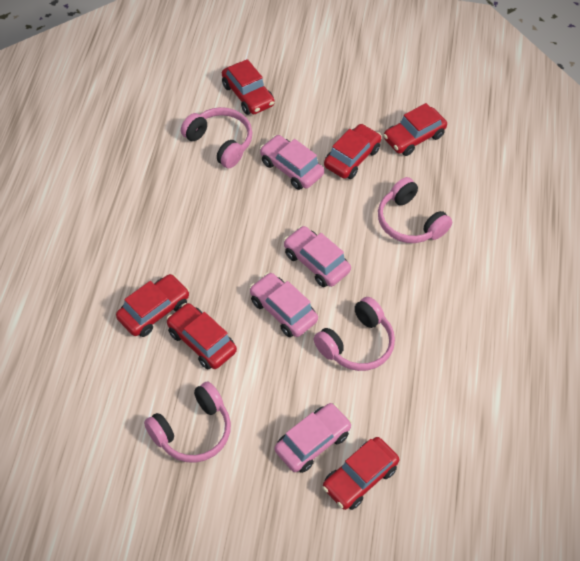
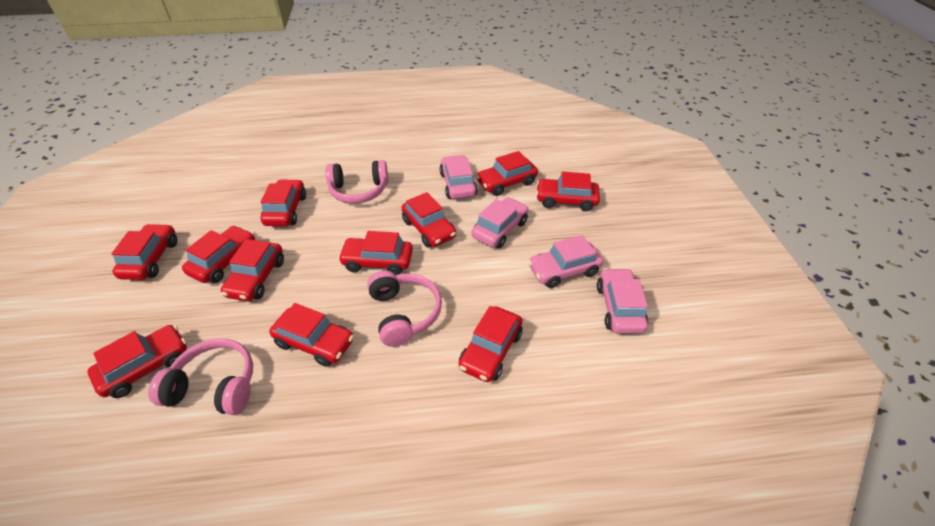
pink headphones: 4 -> 3
red car: 6 -> 11

